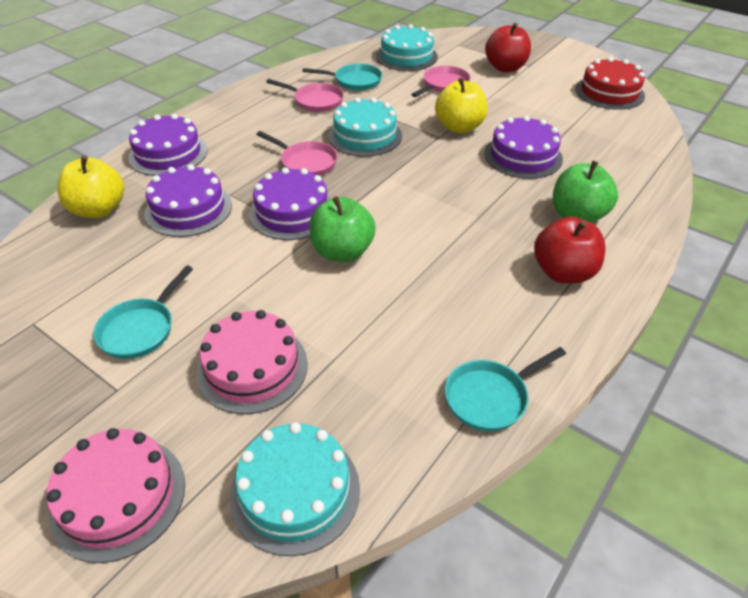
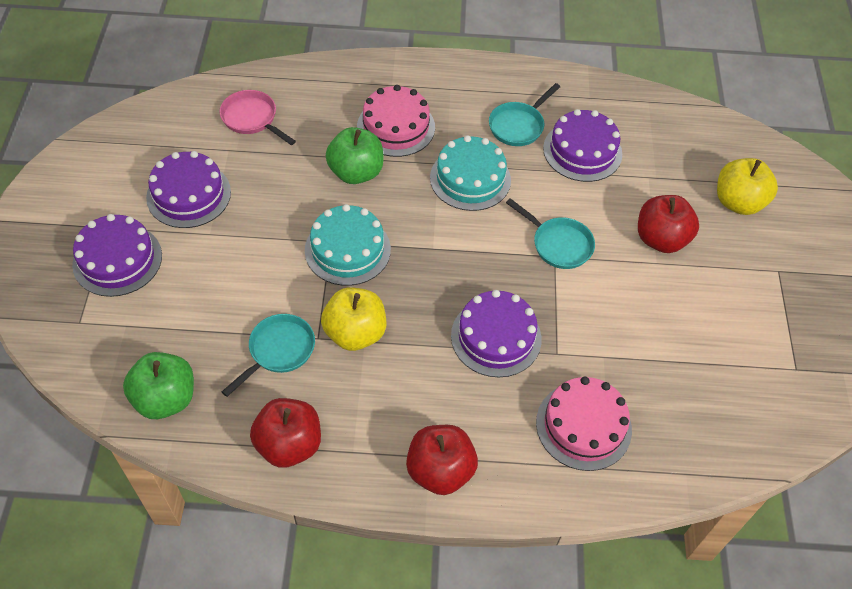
pink pan: 3 -> 1
red apple: 2 -> 3
red cake: 1 -> 0
turquoise cake: 3 -> 2

